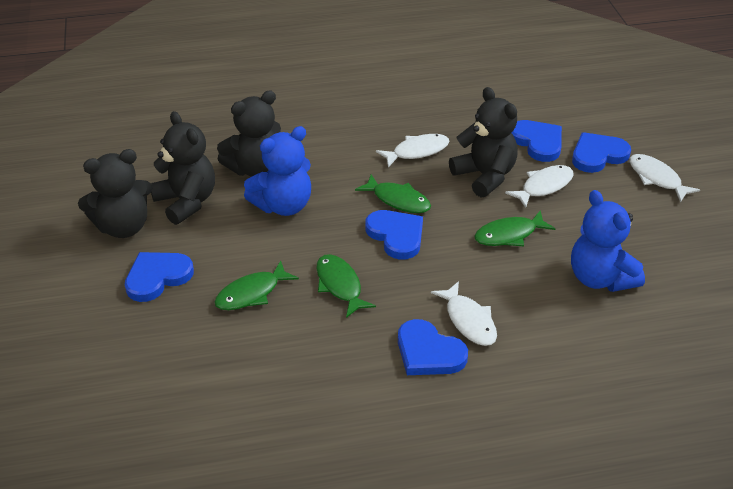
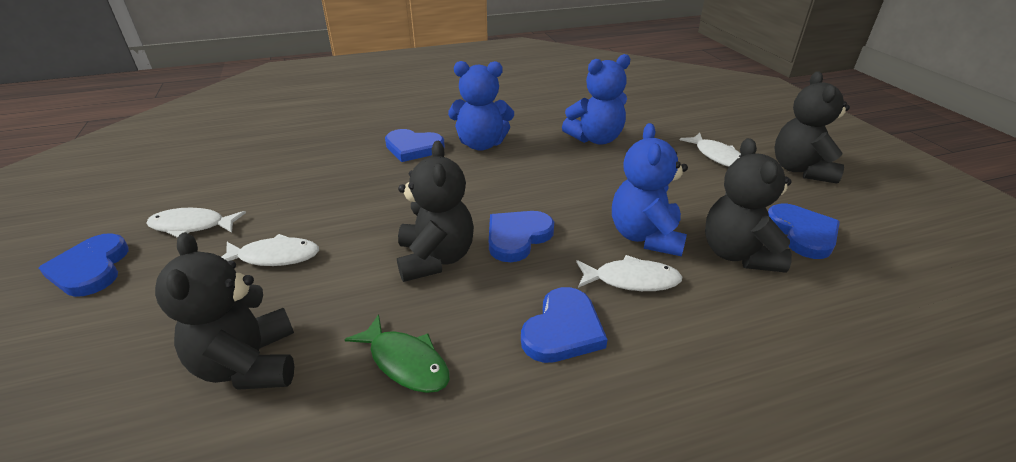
blue teddy bear: 2 -> 3
green fish: 4 -> 1

